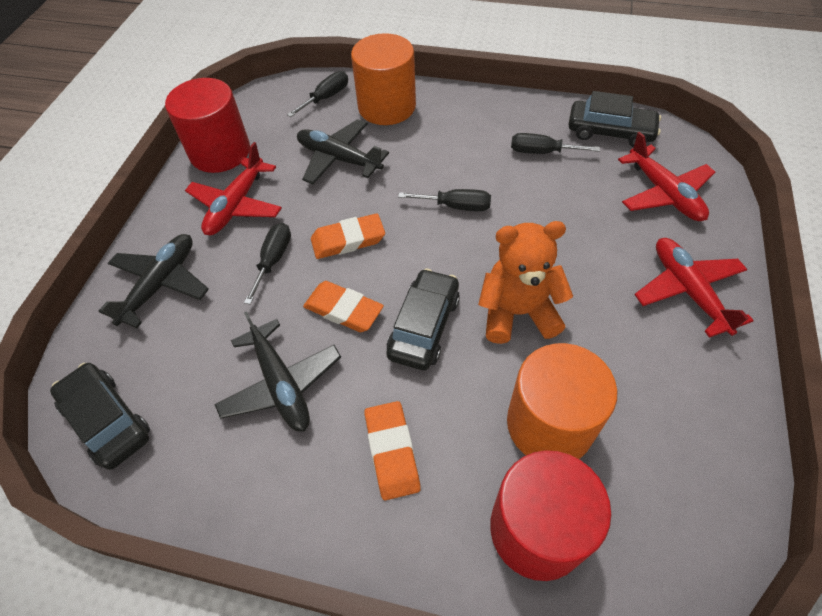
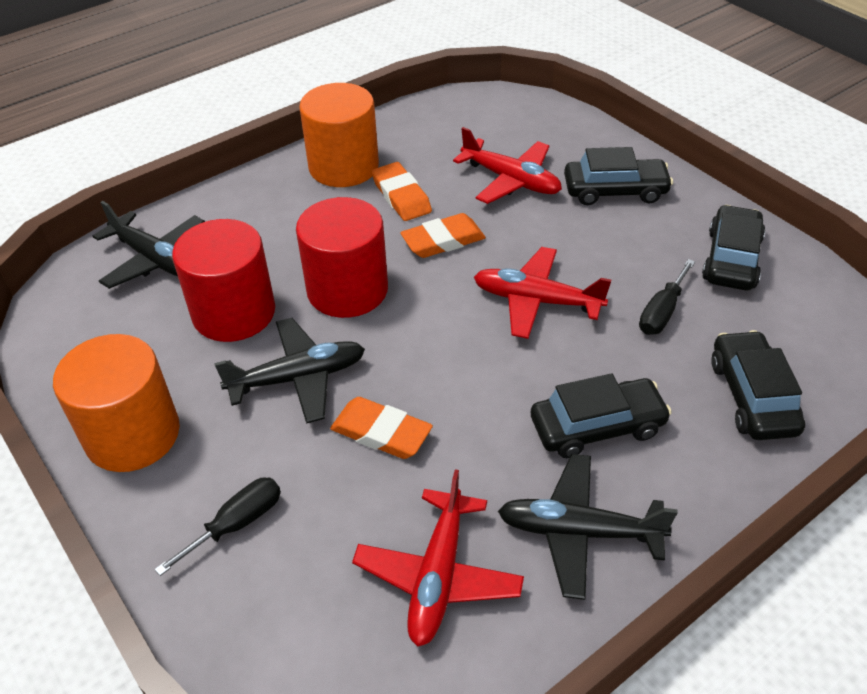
black car: 3 -> 4
black screwdriver: 4 -> 2
orange teddy bear: 1 -> 0

